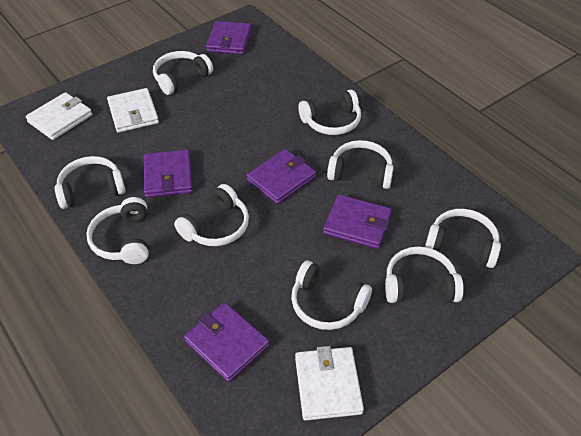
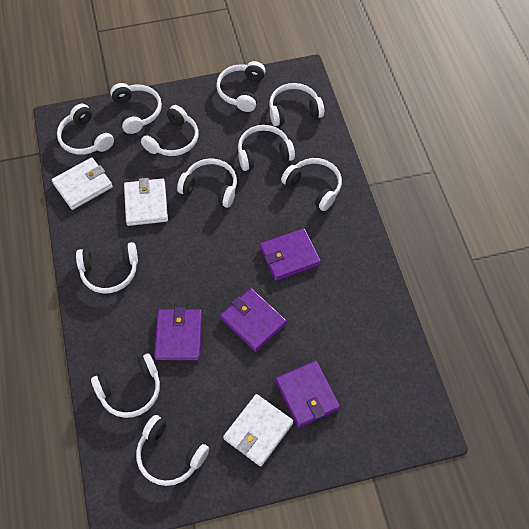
purple wallet: 5 -> 4
white headphones: 9 -> 11

